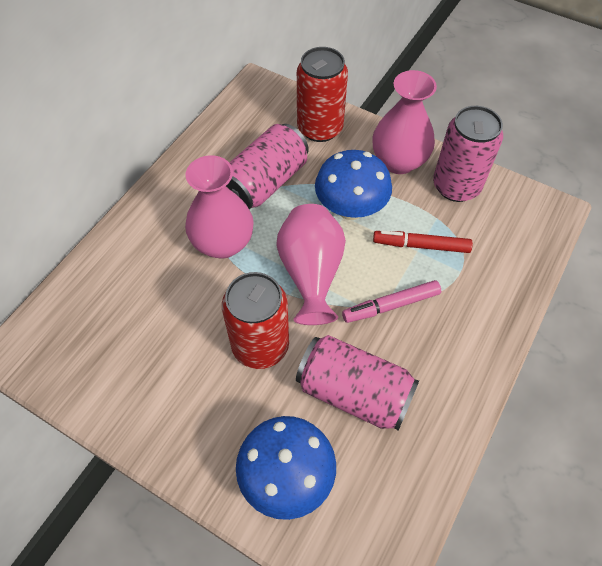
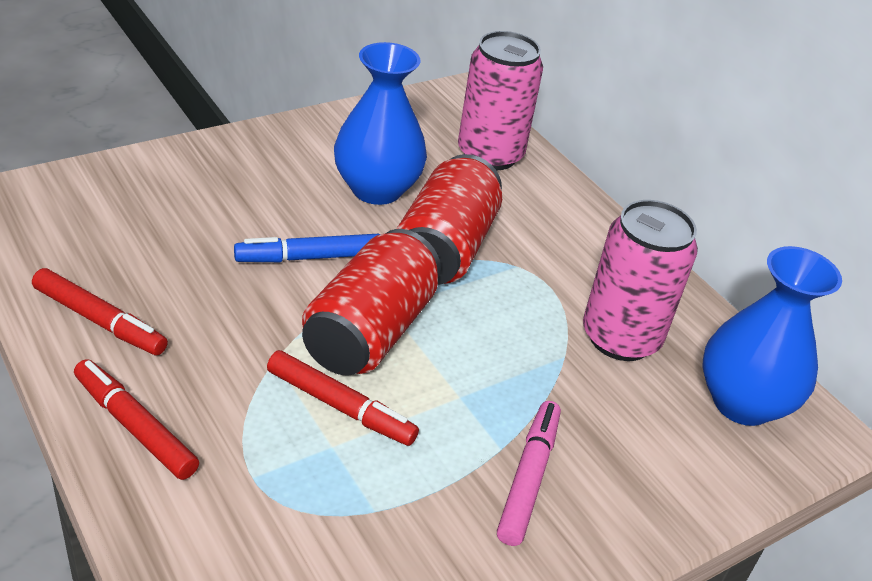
blue marker: 0 -> 1
blue mushroom: 2 -> 0
blue vase: 0 -> 2
pink can: 3 -> 2
pink vase: 3 -> 0
red marker: 1 -> 3

